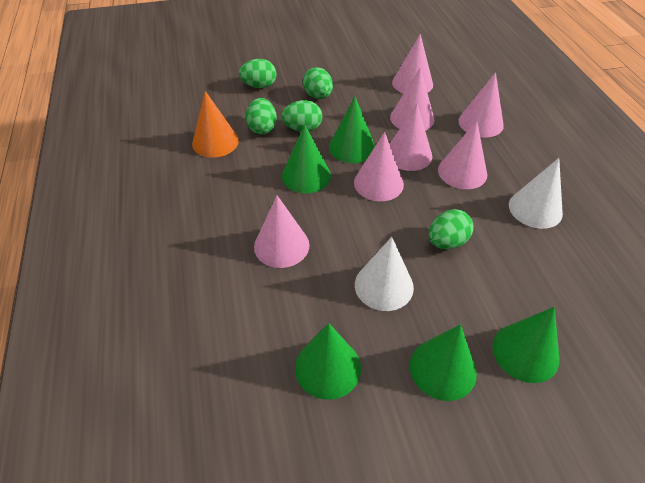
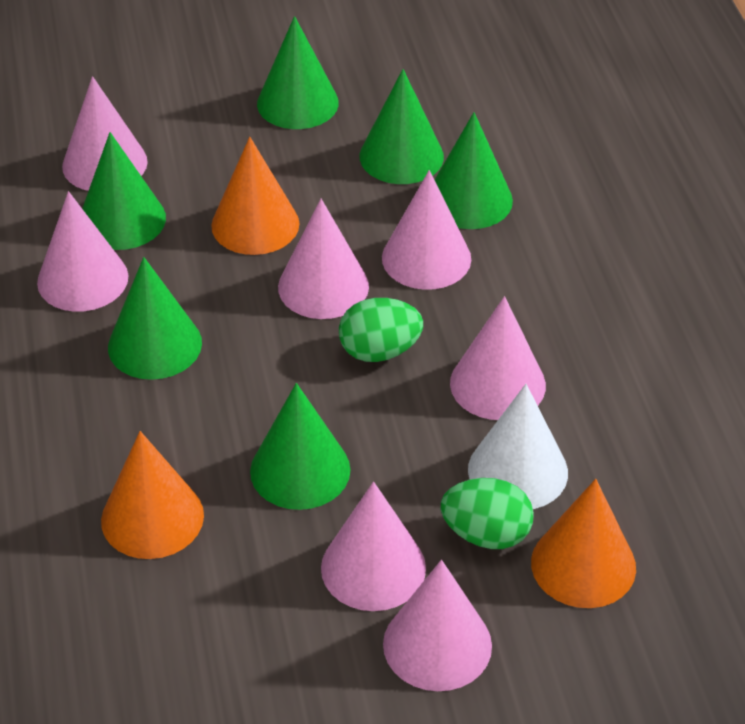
green cone: 5 -> 6
green egg: 5 -> 2
orange cone: 1 -> 3
white cone: 2 -> 1

